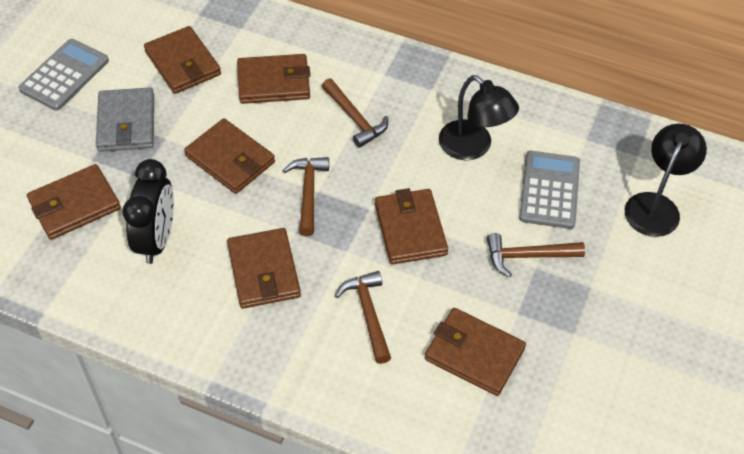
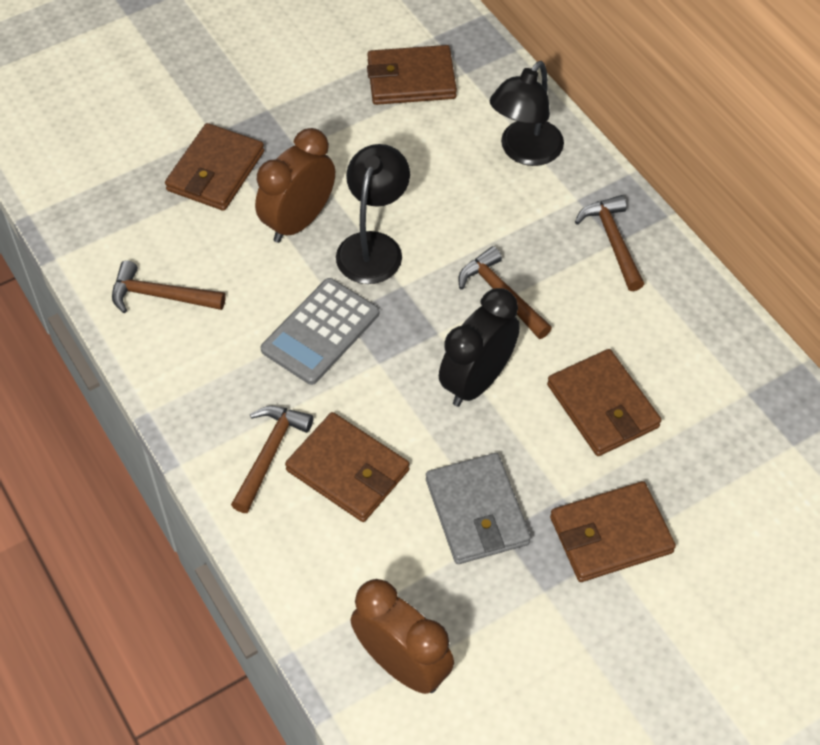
brown clock: 0 -> 2
brown wallet: 7 -> 5
grey calculator: 2 -> 1

